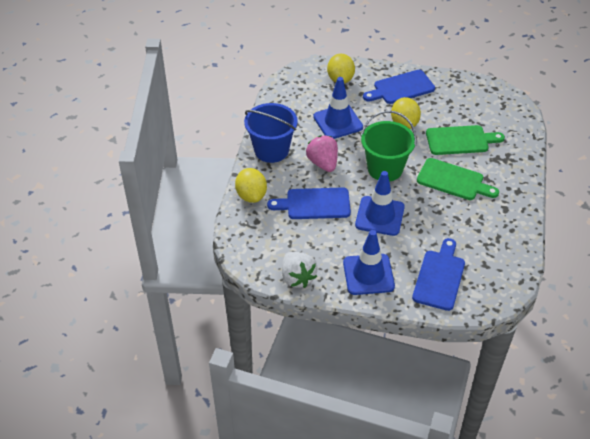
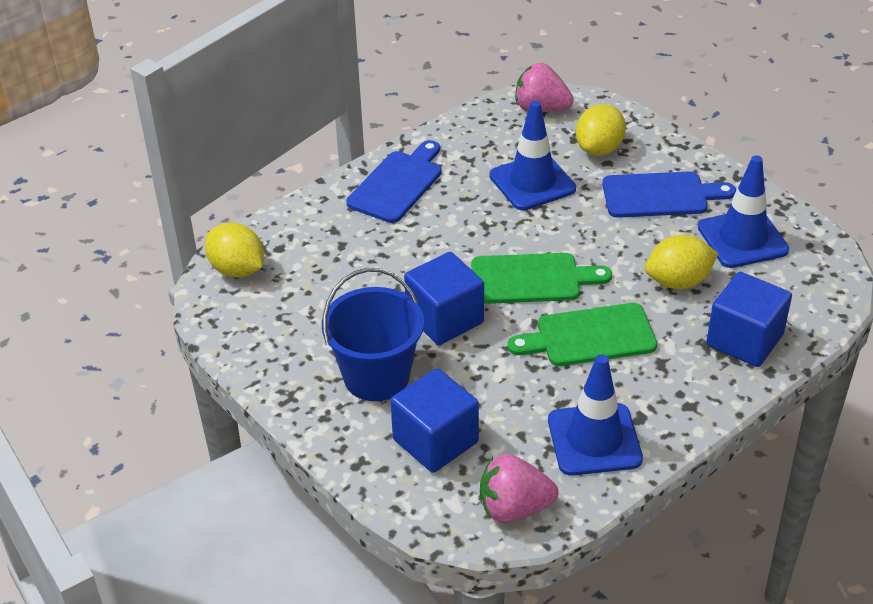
blue cube: 0 -> 3
blue cutting board: 3 -> 2
green bucket: 1 -> 0
pink strawberry: 1 -> 2
white strawberry: 1 -> 0

